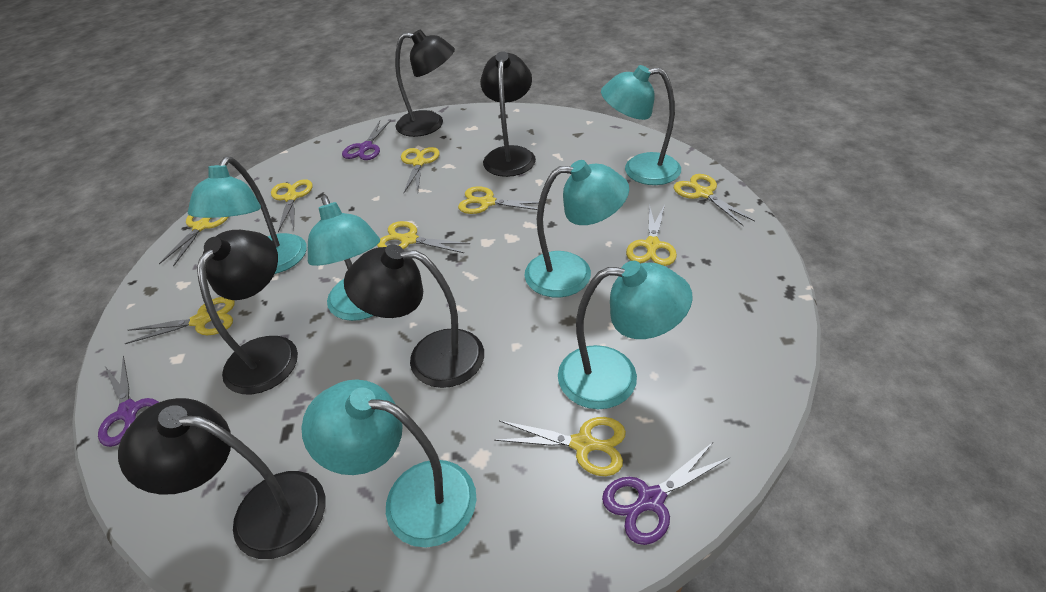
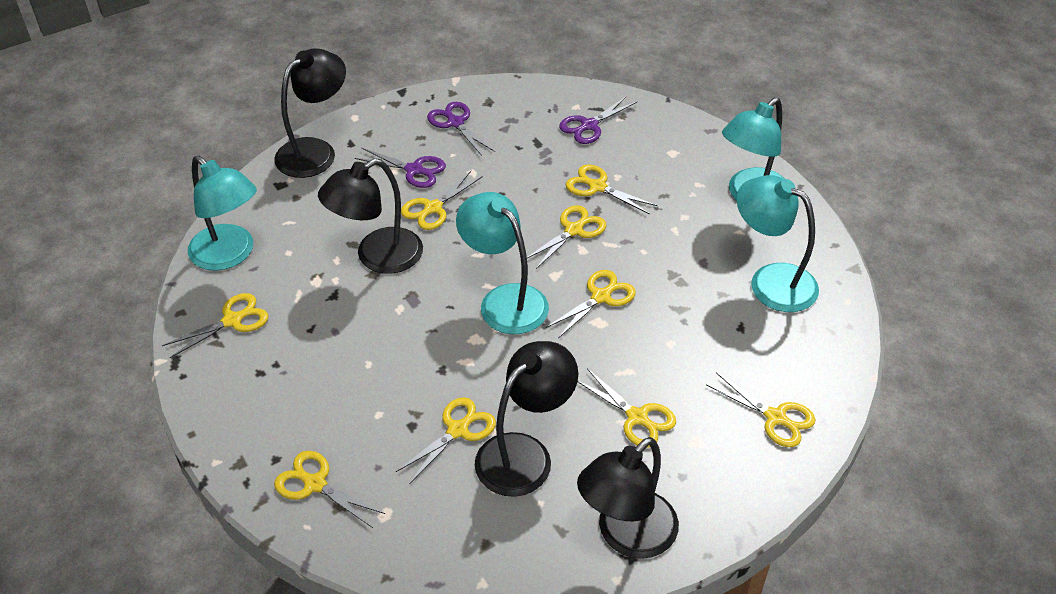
black lamp: 5 -> 4
turquoise lamp: 6 -> 4

